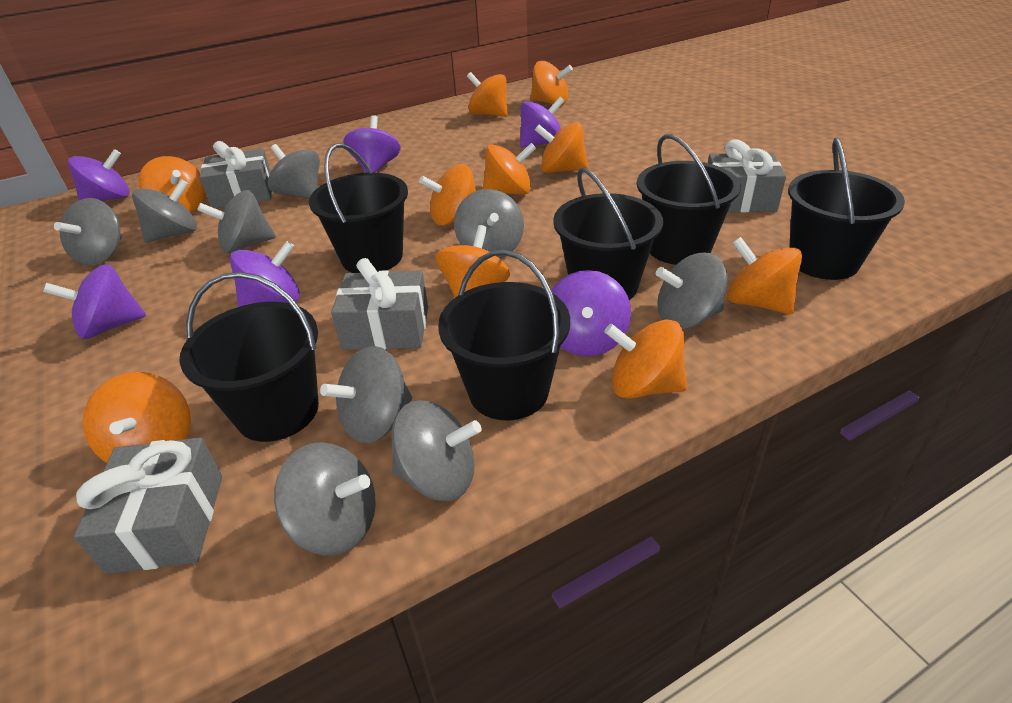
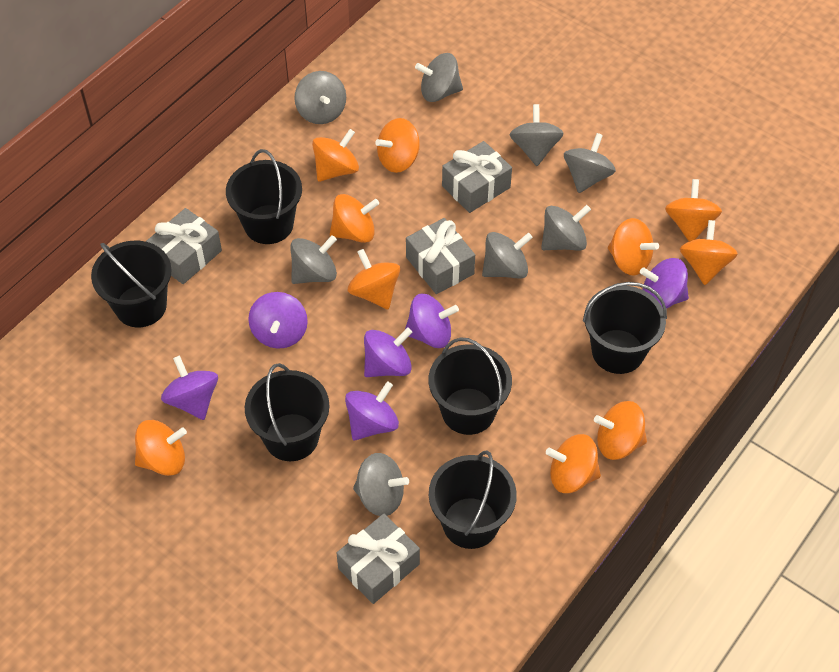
grey spinning top: 9 -> 8

